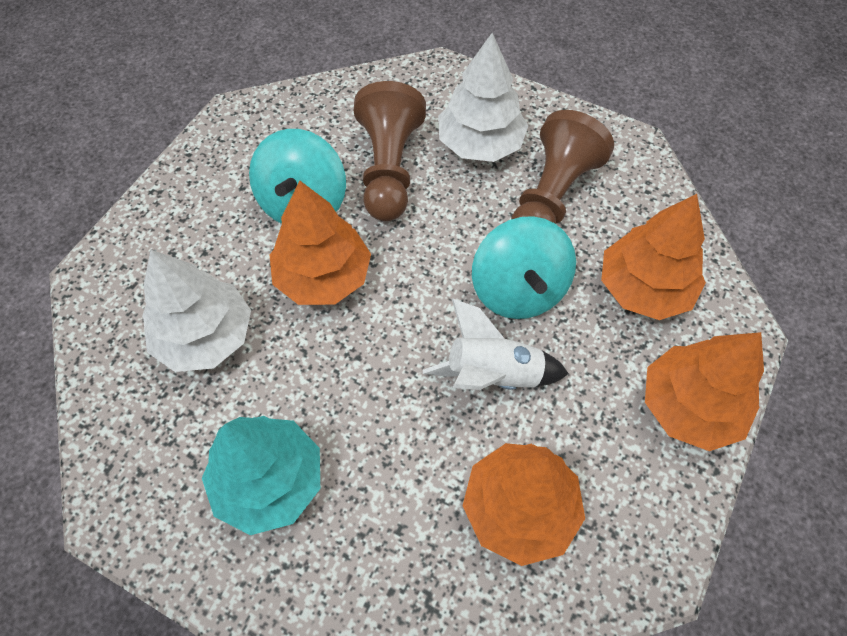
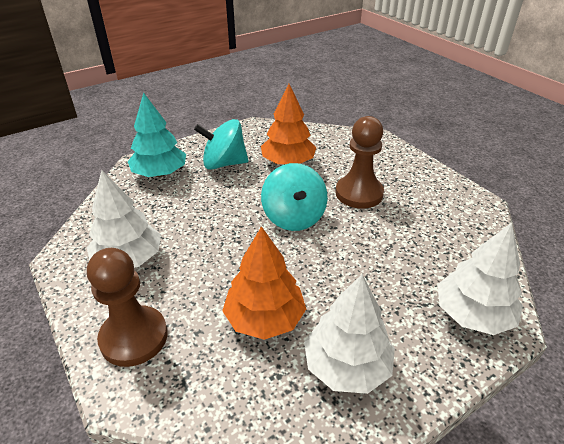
orange tree: 4 -> 2
white rocket: 1 -> 0
white tree: 2 -> 3

